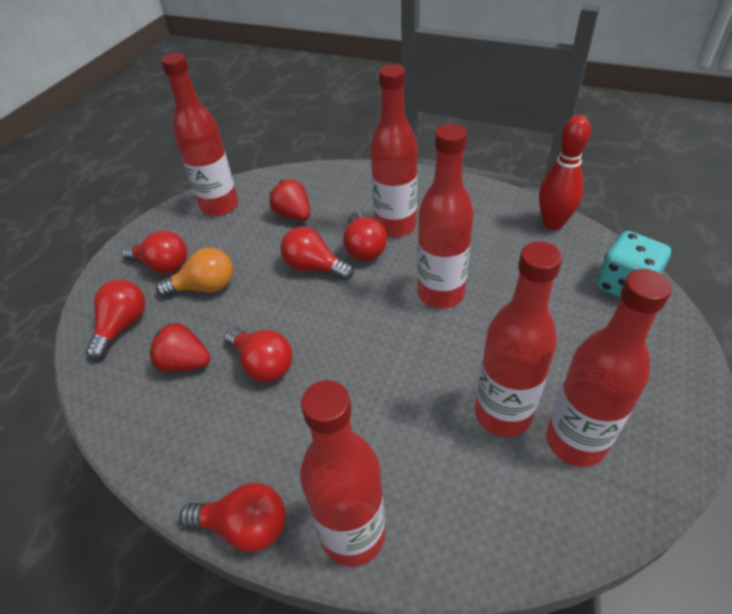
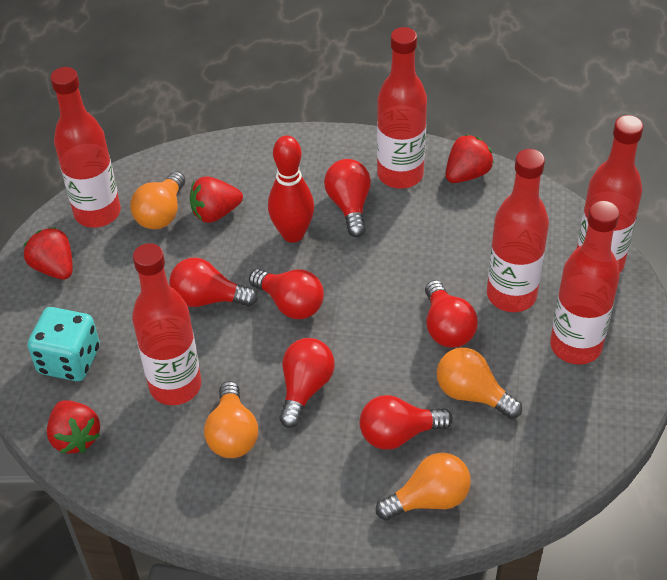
orange light bulb: 1 -> 4
red strawberry: 2 -> 4

